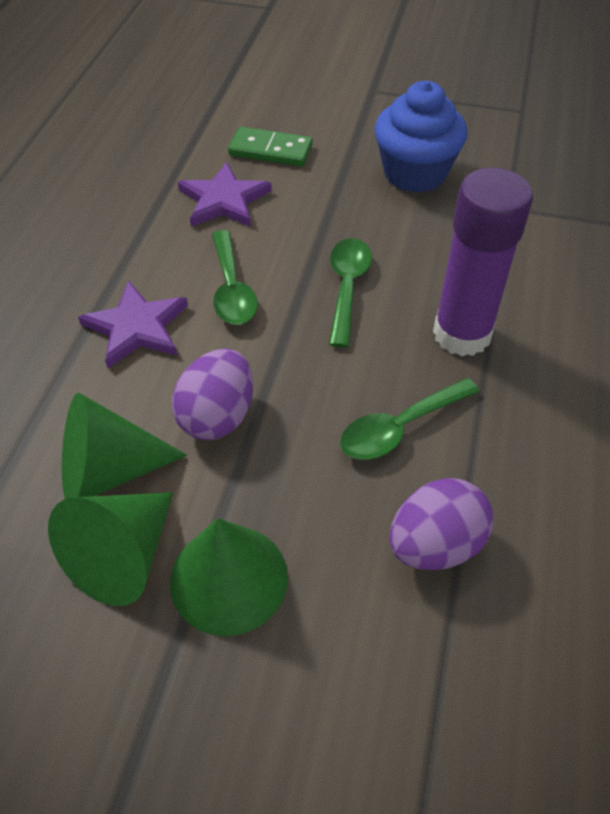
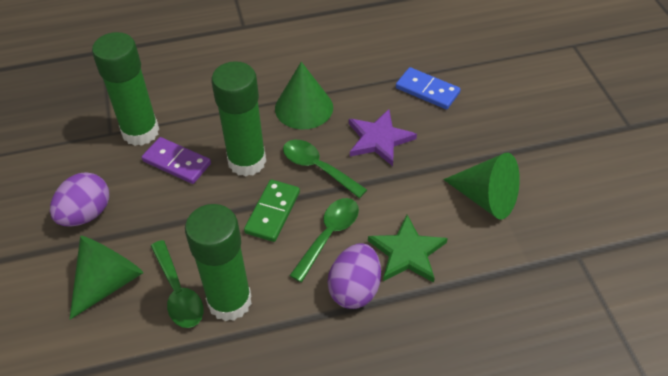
blue cupcake: 1 -> 0
blue domino: 0 -> 1
green glue stick: 0 -> 3
green star: 0 -> 1
purple domino: 0 -> 1
purple glue stick: 1 -> 0
purple star: 2 -> 1

